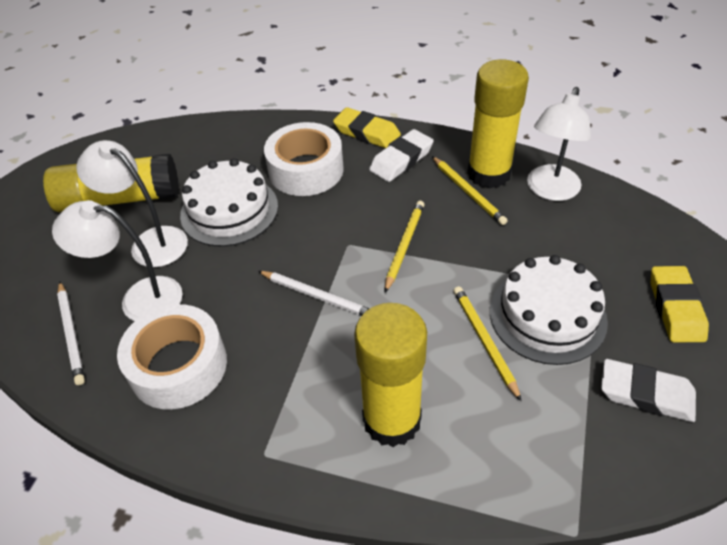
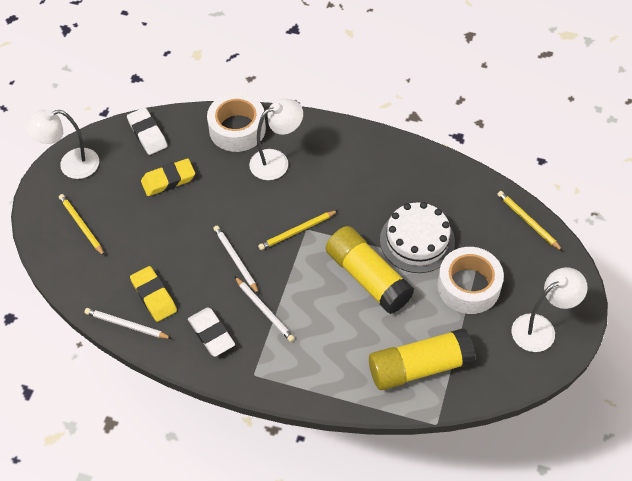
white cake: 2 -> 1
white pencil: 2 -> 3
yellow glue stick: 3 -> 2

